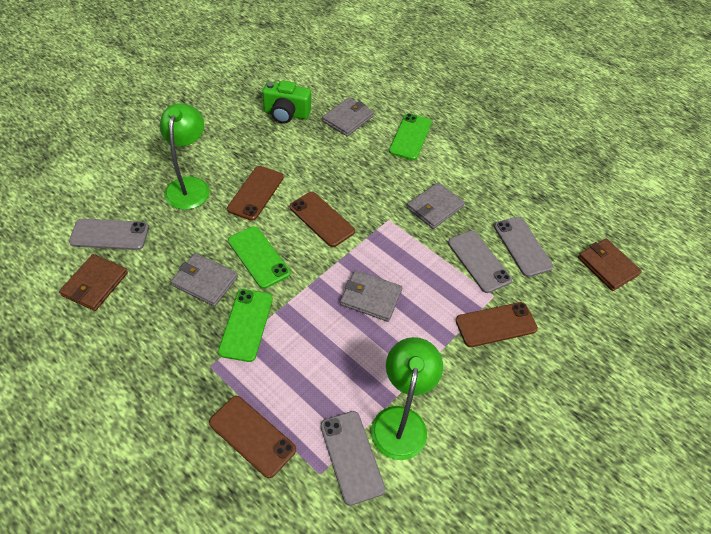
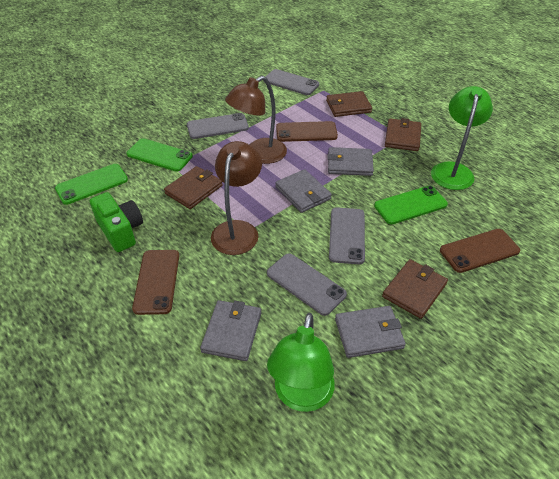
brown lamp: 0 -> 2
brown phone: 4 -> 3
brown wallet: 2 -> 4

